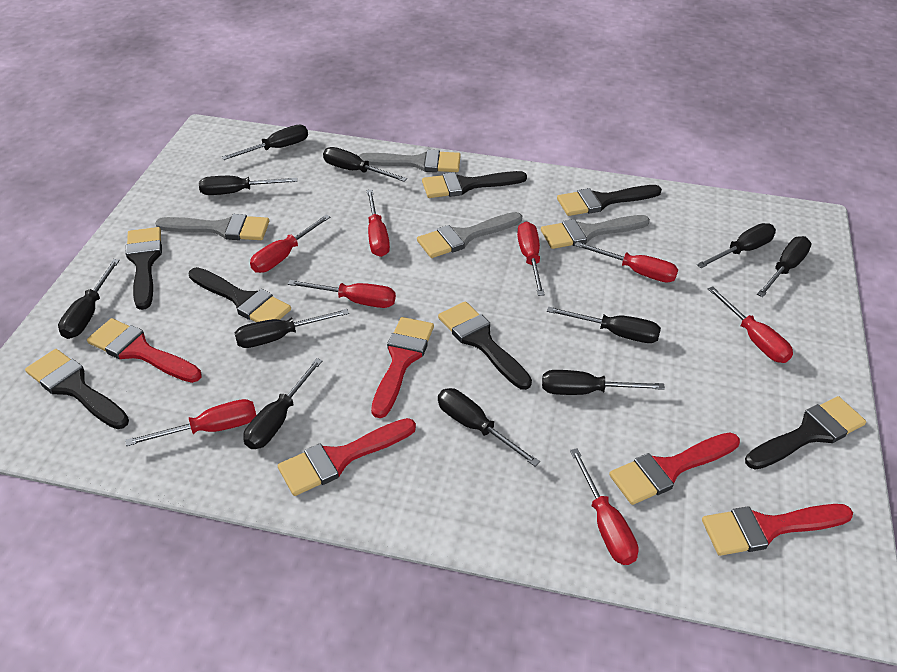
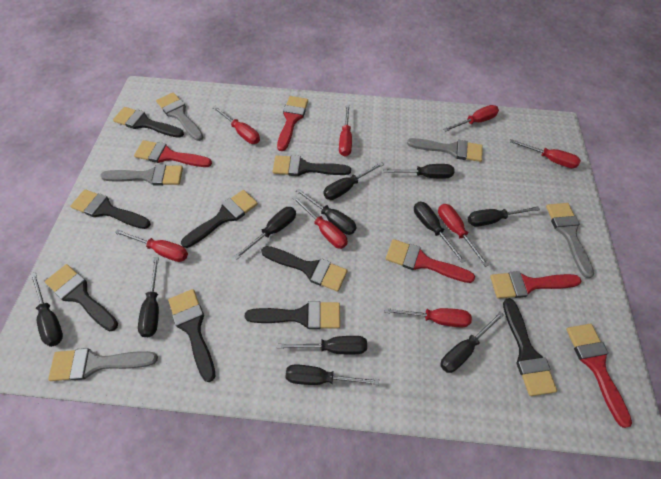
black brush: 7 -> 9
grey brush: 4 -> 5

